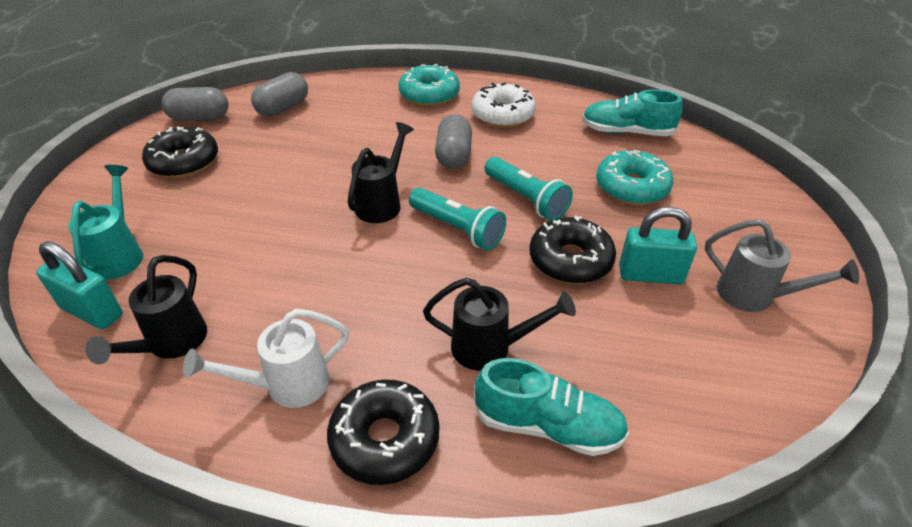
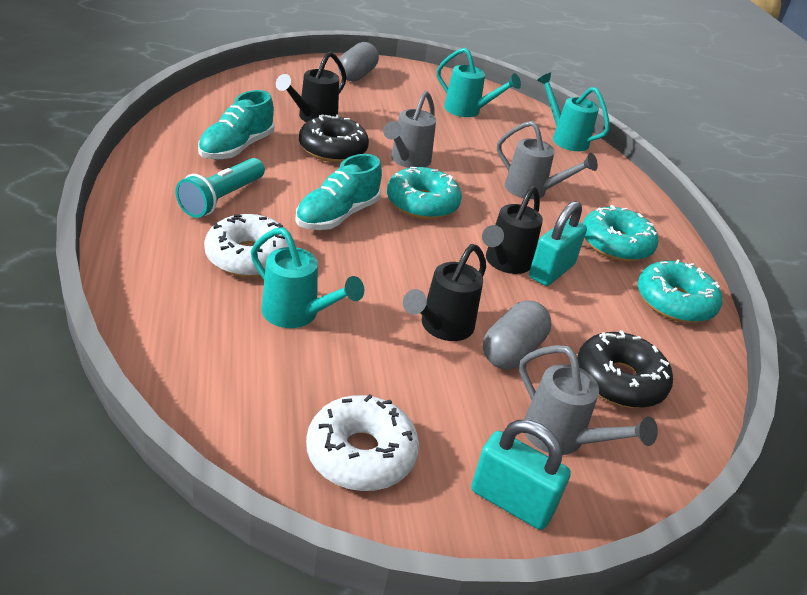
black donut: 3 -> 2
grey capsule: 3 -> 2
grey watering can: 1 -> 3
turquoise donut: 2 -> 3
turquoise flashlight: 2 -> 1
turquoise watering can: 1 -> 3
white donut: 1 -> 2
white watering can: 1 -> 0

